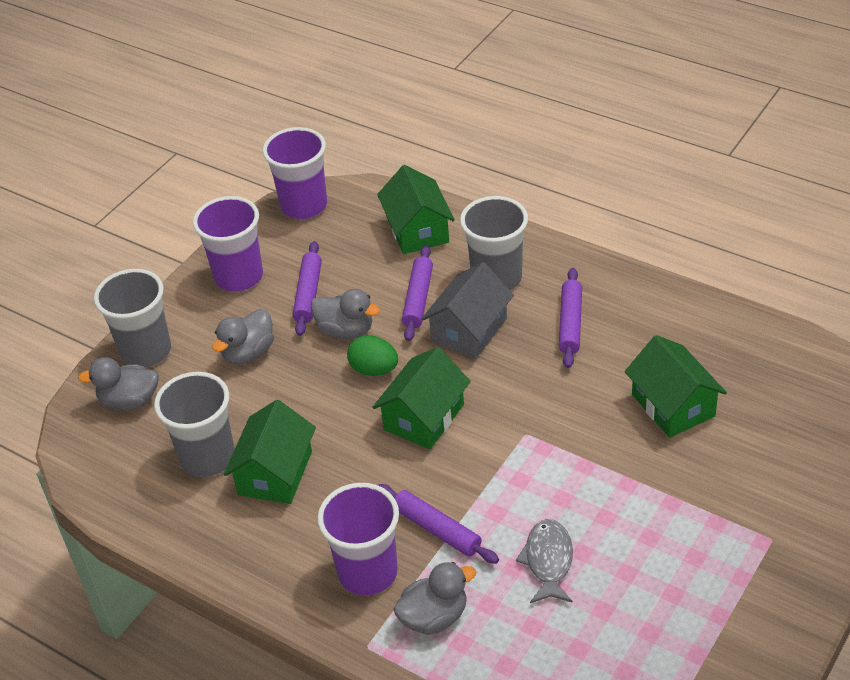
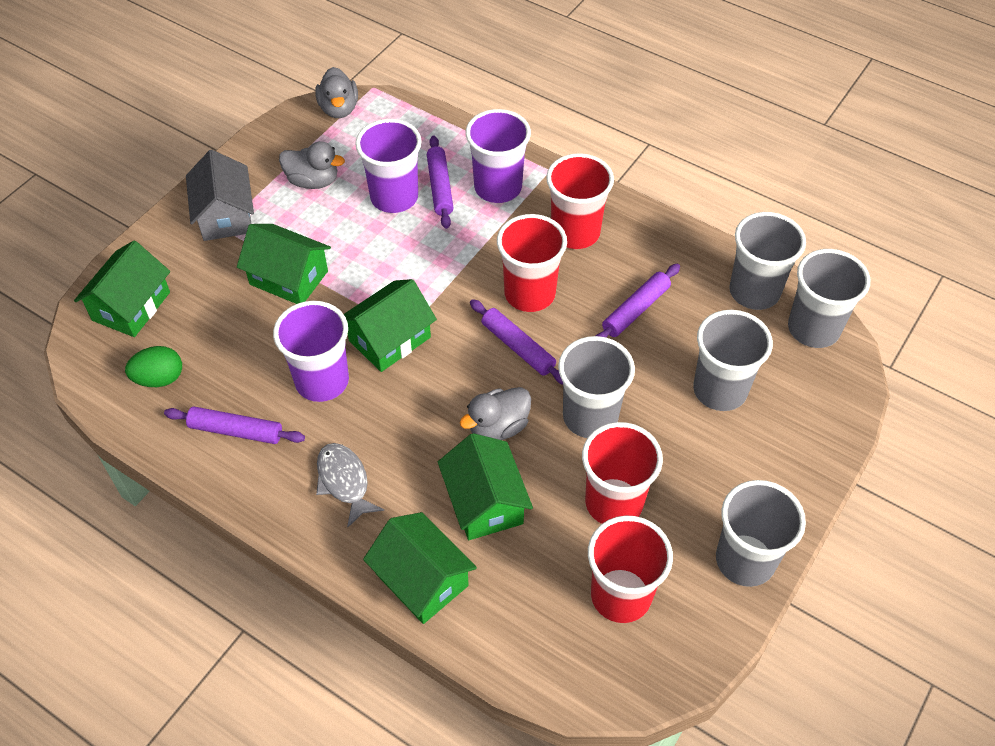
green house: 4 -> 5
grey cup: 3 -> 5
grey duck: 4 -> 3
red cup: 0 -> 4

